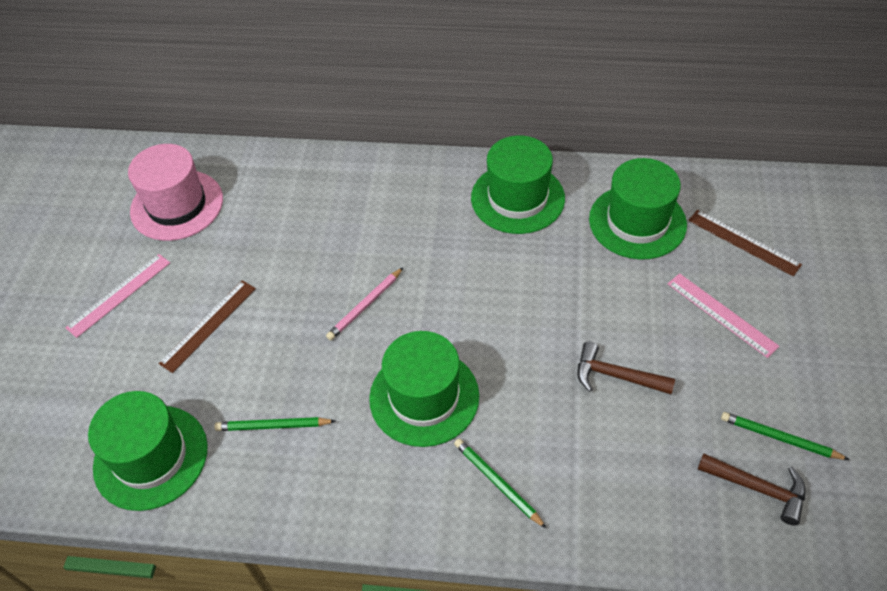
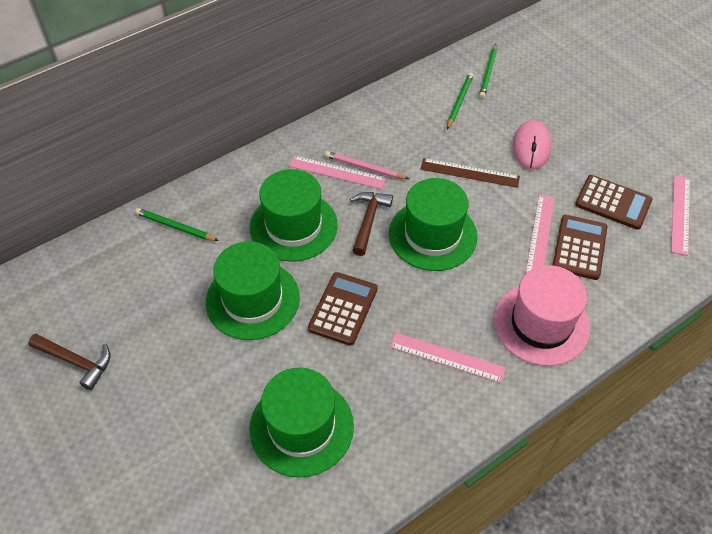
brown calculator: 0 -> 3
brown ruler: 2 -> 1
pink mouse: 0 -> 1
pink ruler: 2 -> 4

